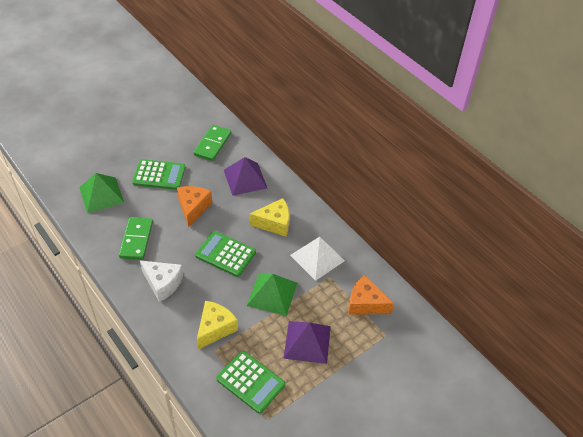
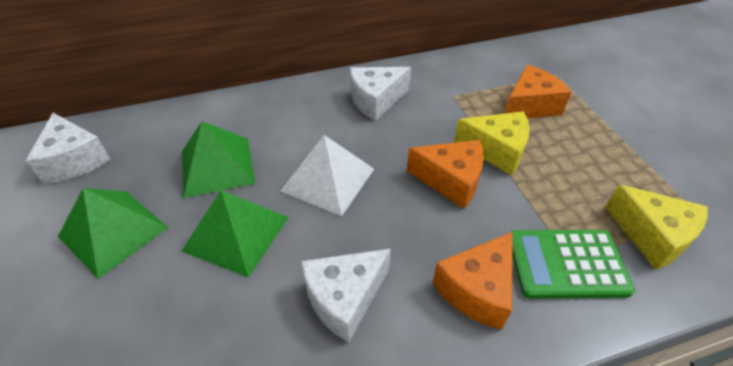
green calculator: 3 -> 1
green domino: 2 -> 0
green pyramid: 2 -> 3
orange cheese: 2 -> 3
purple pyramid: 2 -> 0
white cheese: 1 -> 3

